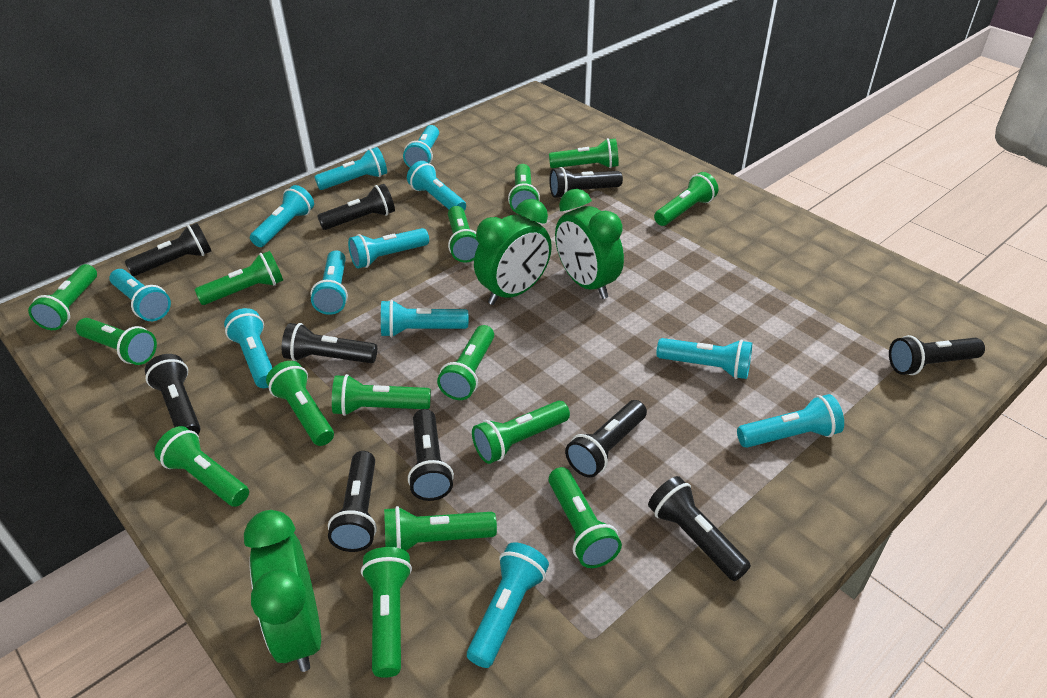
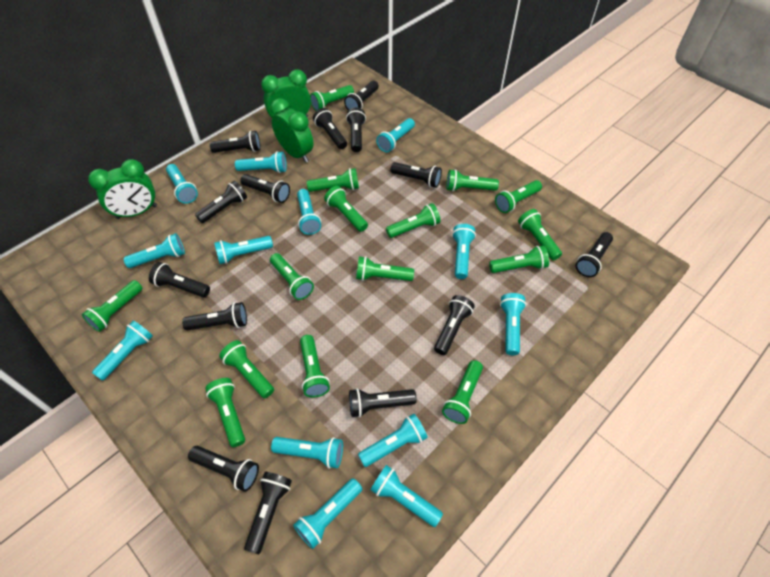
black flashlight: 10 -> 14
turquoise flashlight: 12 -> 13

